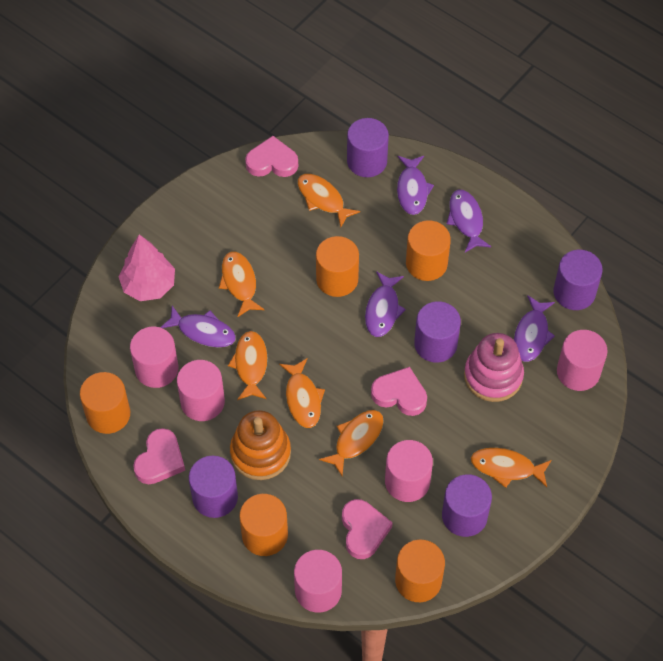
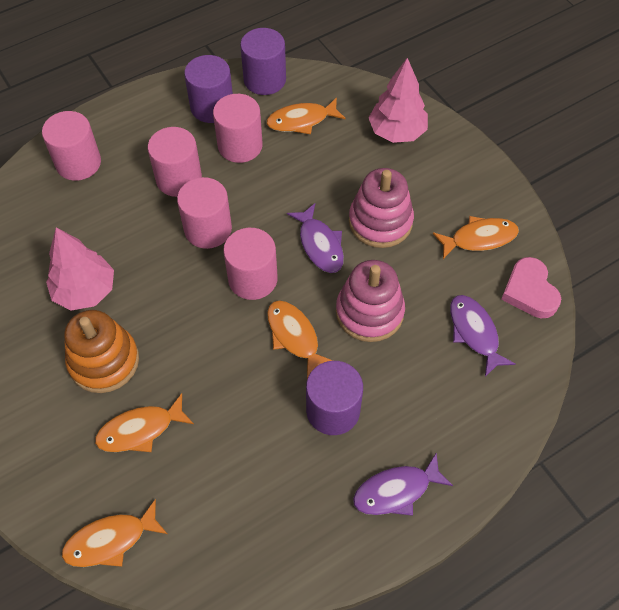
orange cylinder: 5 -> 0
orange fish: 6 -> 5
pink heart: 4 -> 1
pink stacking toy: 1 -> 2
pink tree: 1 -> 2
purple cylinder: 5 -> 3
purple fish: 5 -> 3

